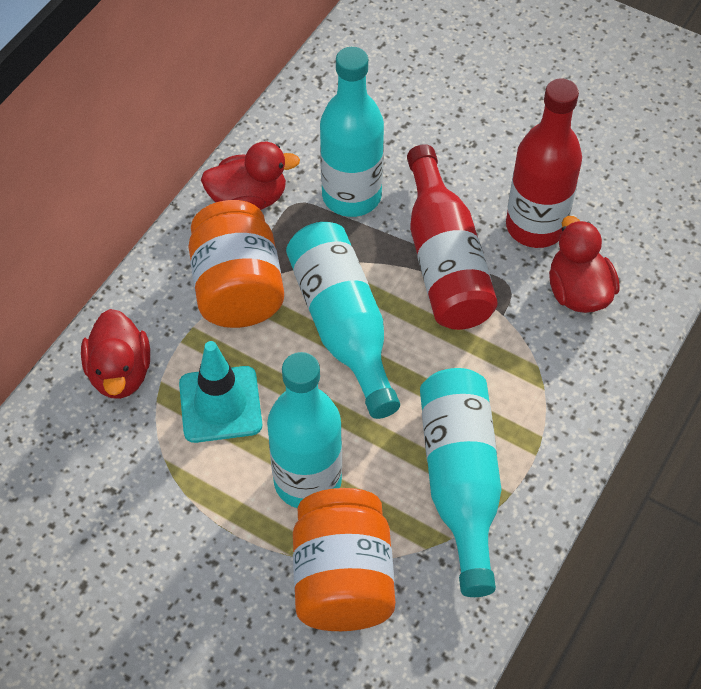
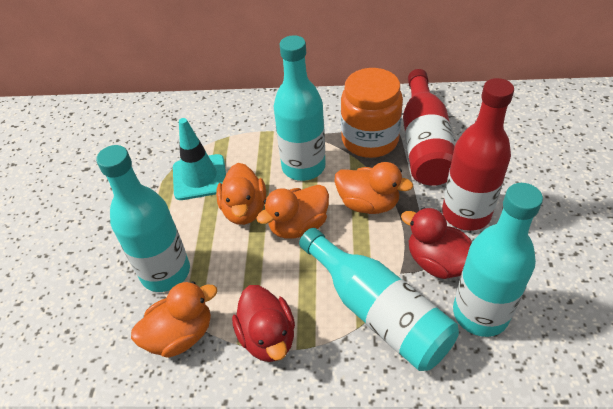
orange duck: 0 -> 4
orange jar: 2 -> 1
red duck: 3 -> 2

